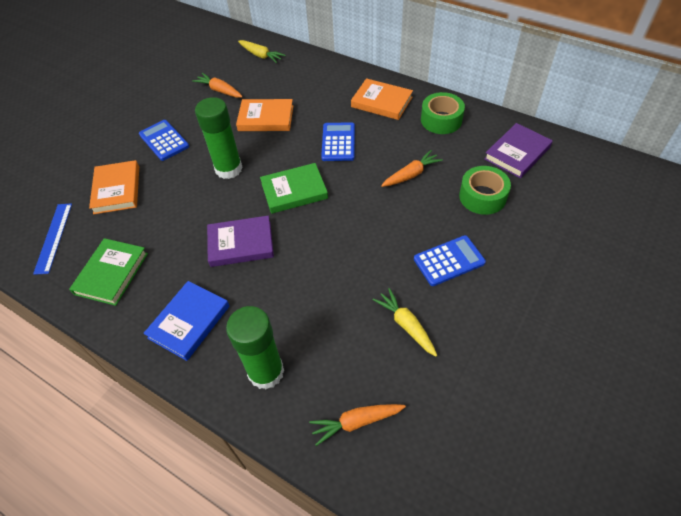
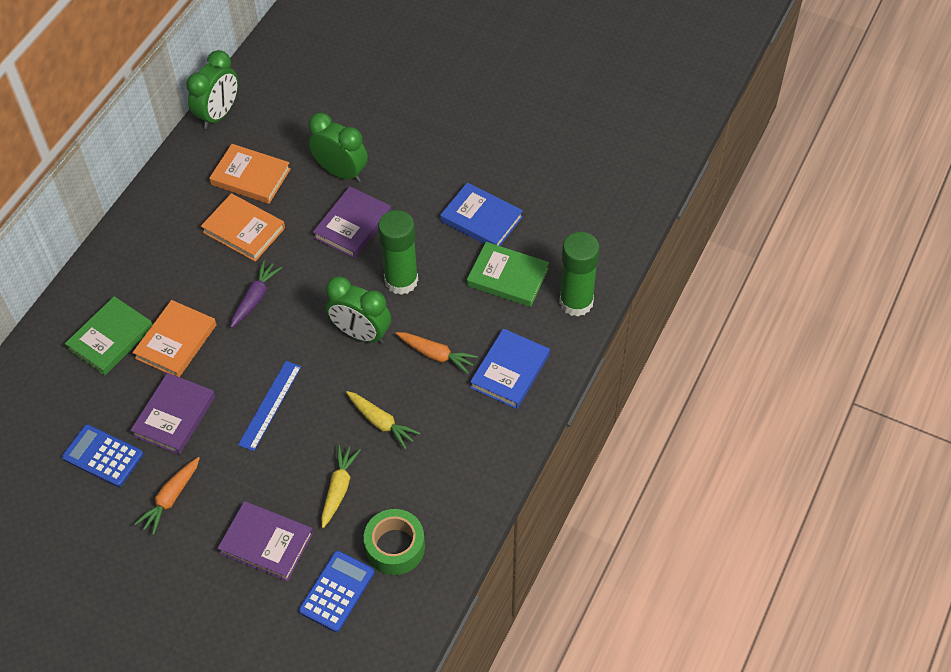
blue book: 1 -> 2
blue calculator: 3 -> 2
green clock: 0 -> 3
green tape: 2 -> 1
orange carrot: 3 -> 2
purple book: 2 -> 3
purple carrot: 0 -> 1

